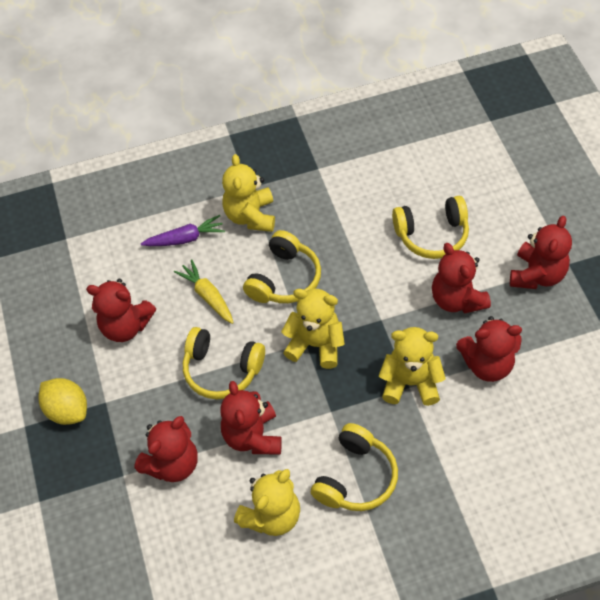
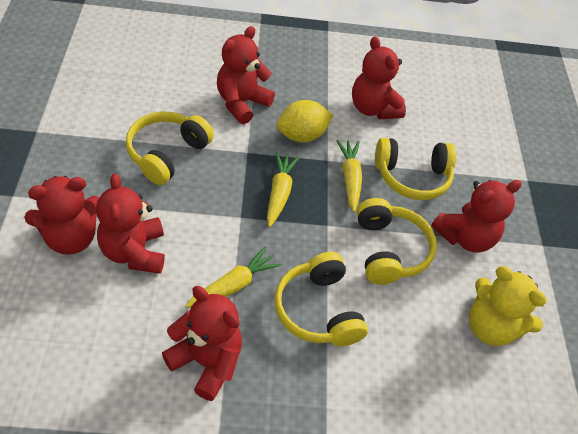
purple carrot: 1 -> 0
yellow carrot: 1 -> 3
yellow teddy bear: 4 -> 1

